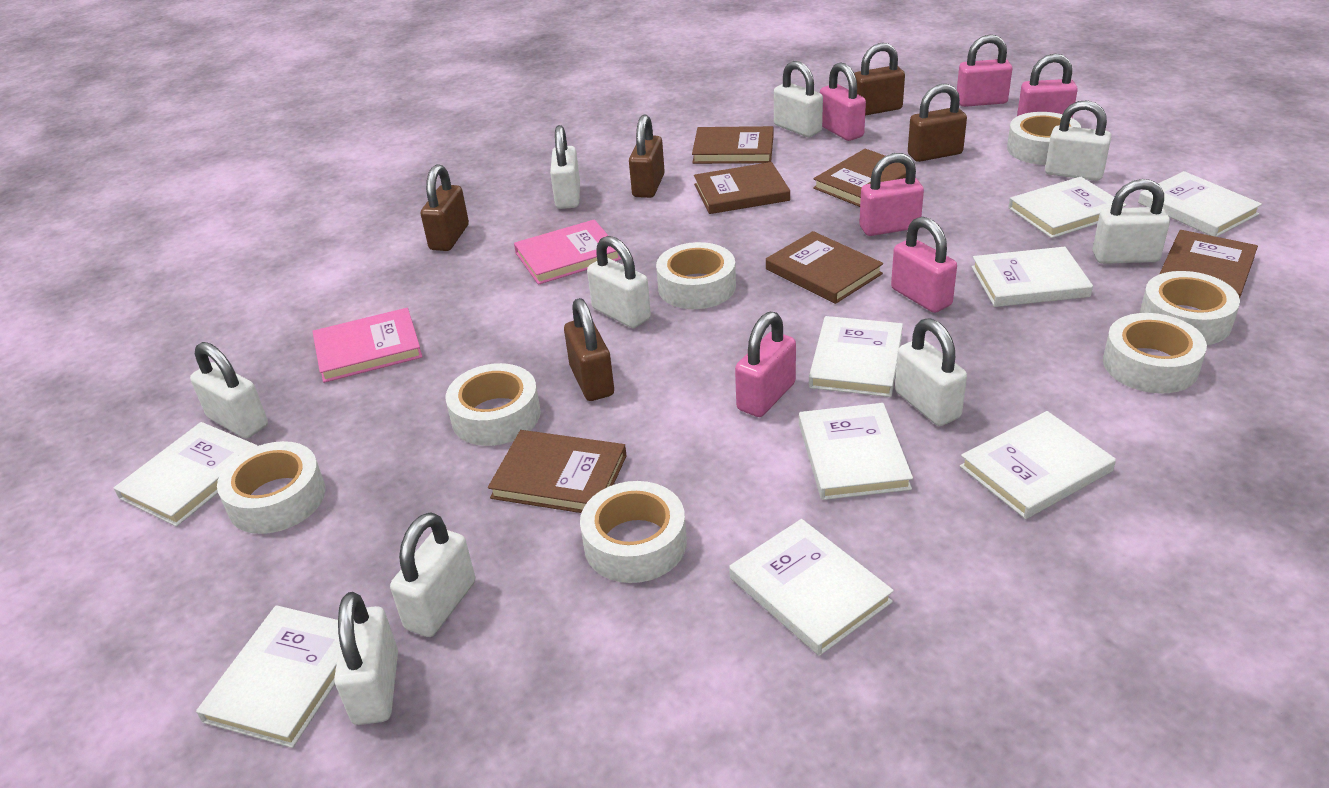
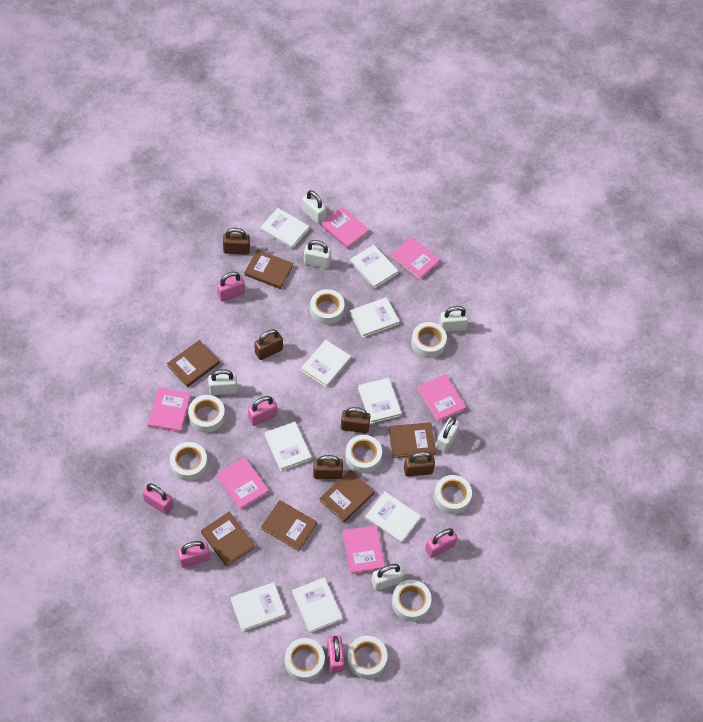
pink book: 2 -> 6
white padlock: 9 -> 6
white tape: 7 -> 9

